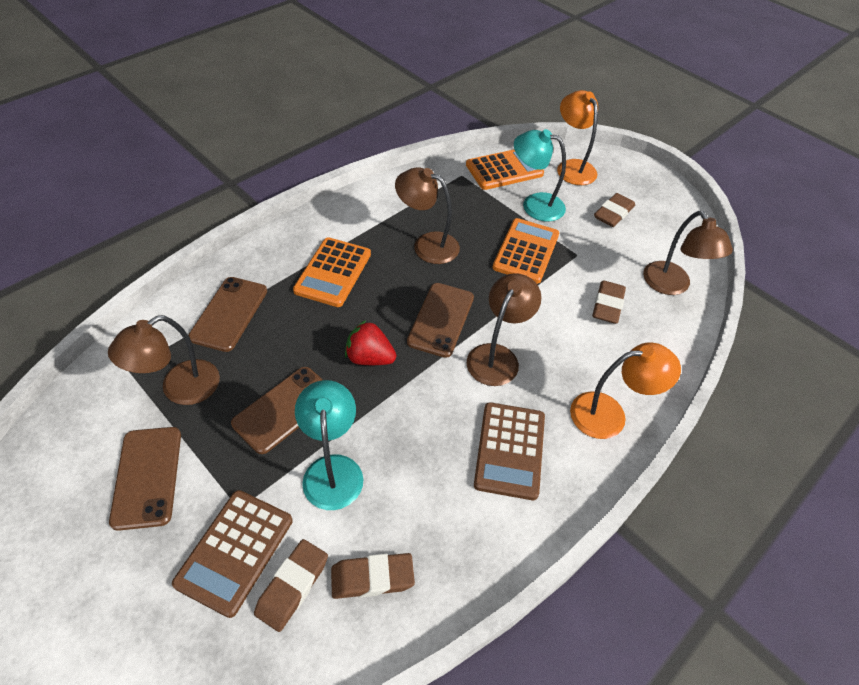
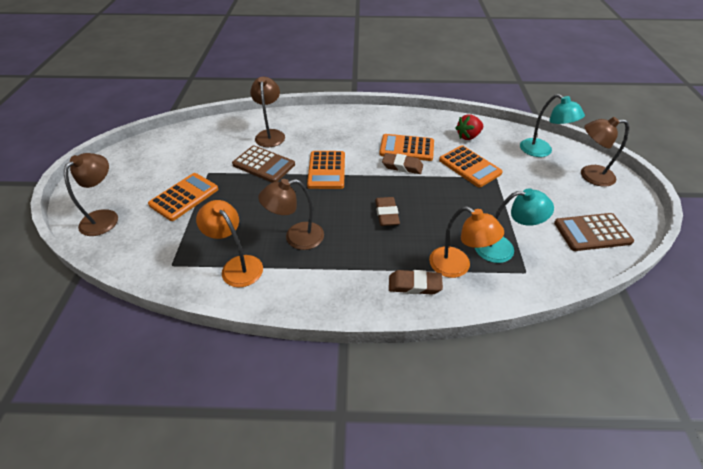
brown eraser: 4 -> 3
brown phone: 4 -> 0
orange calculator: 3 -> 4

